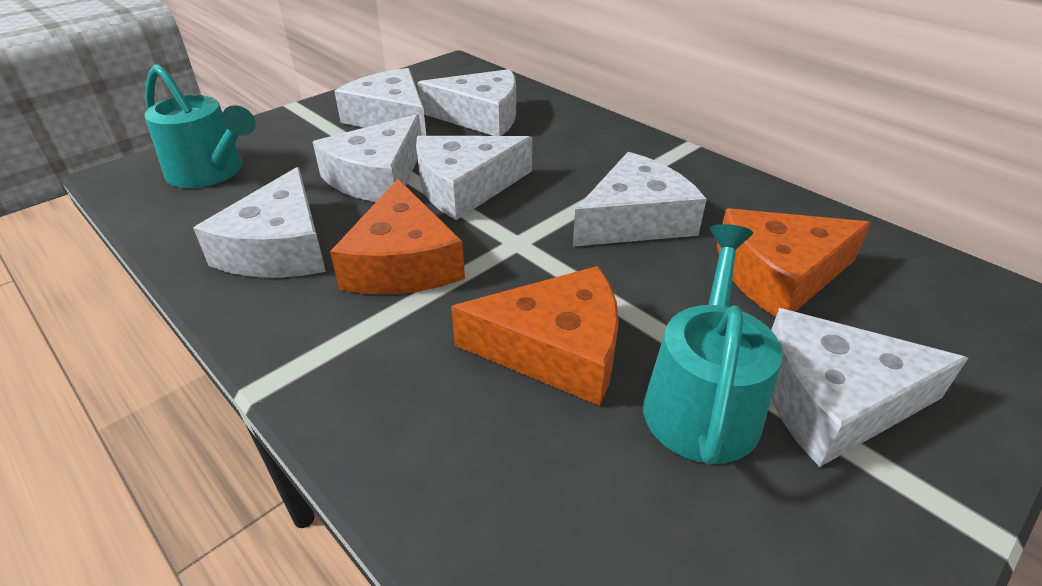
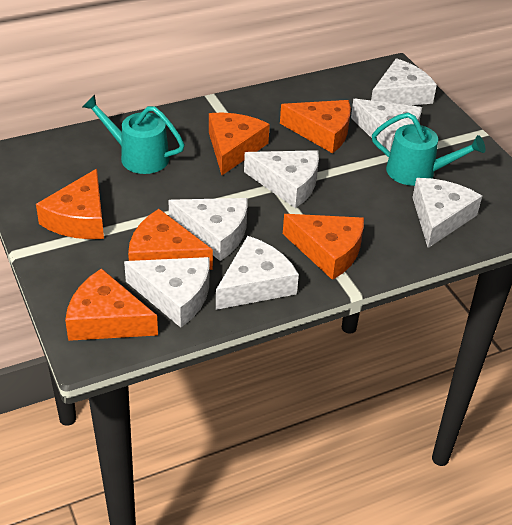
orange cheese: 3 -> 6

